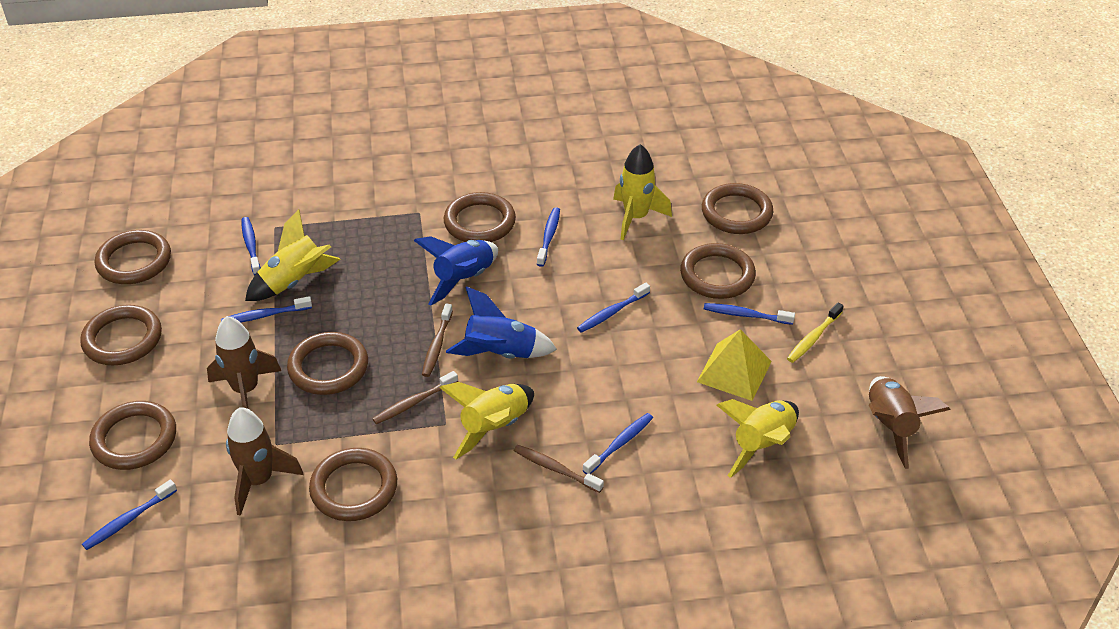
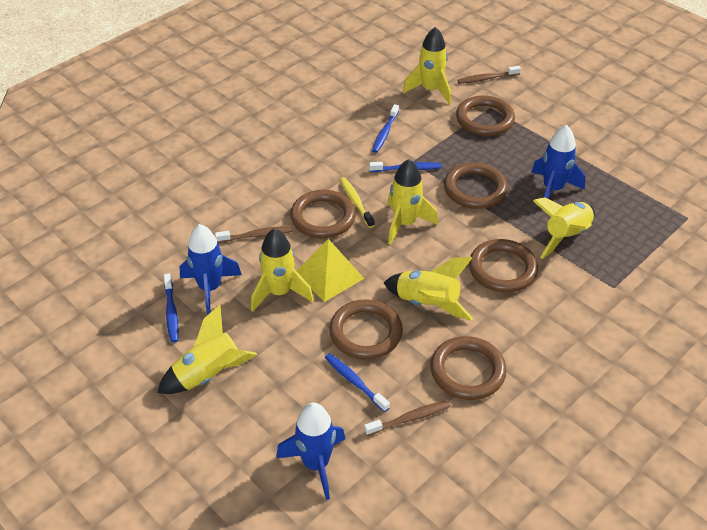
blue rocket: 2 -> 3
blue toothbrush: 7 -> 4
brown ring: 8 -> 6
brown rocket: 3 -> 0
yellow rocket: 4 -> 6

